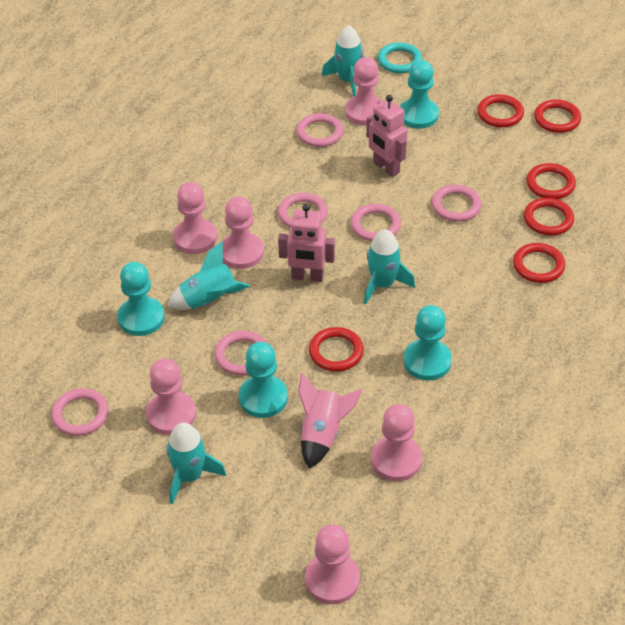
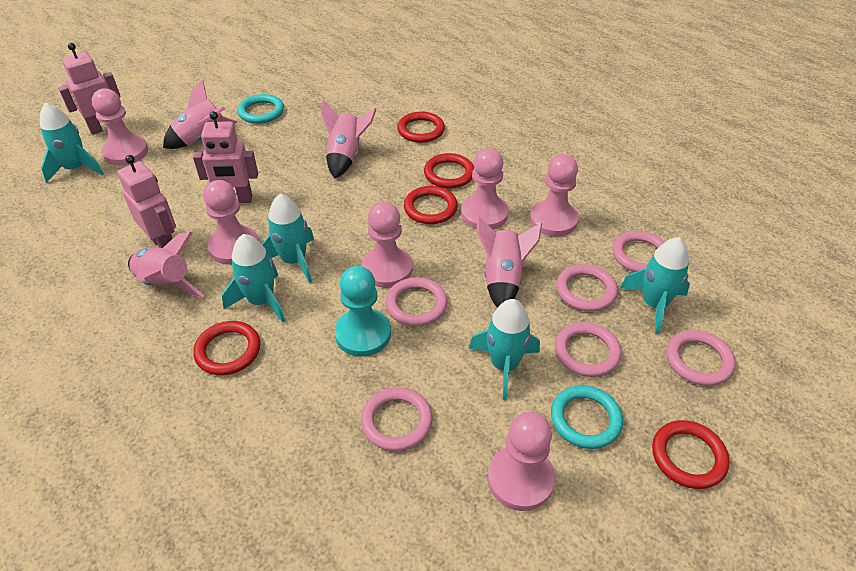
pink robot: 2 -> 3
pink rocket: 1 -> 4
red ring: 6 -> 5
turquoise pawn: 4 -> 1
turquoise ring: 1 -> 2
turquoise rocket: 4 -> 5

